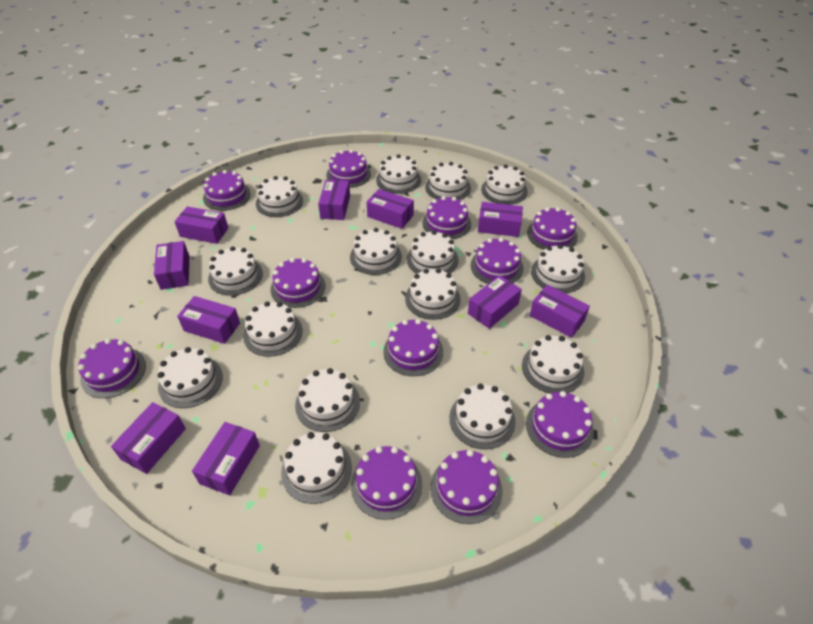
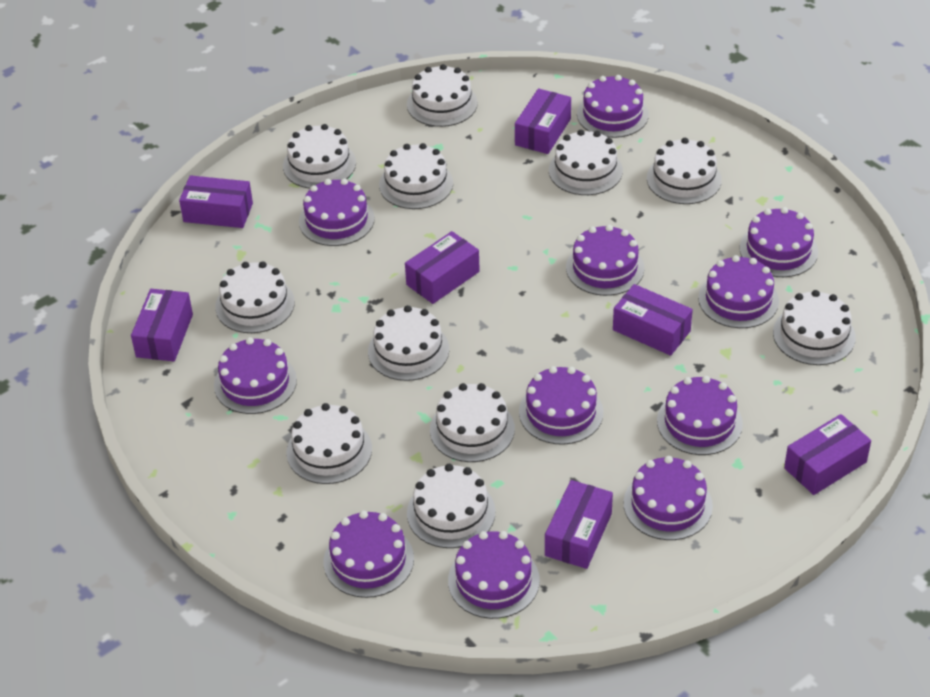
purple box: 10 -> 7
white cake: 15 -> 11

